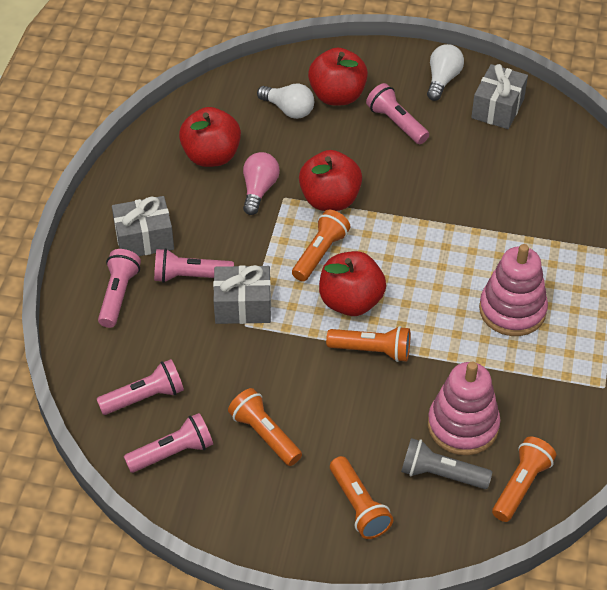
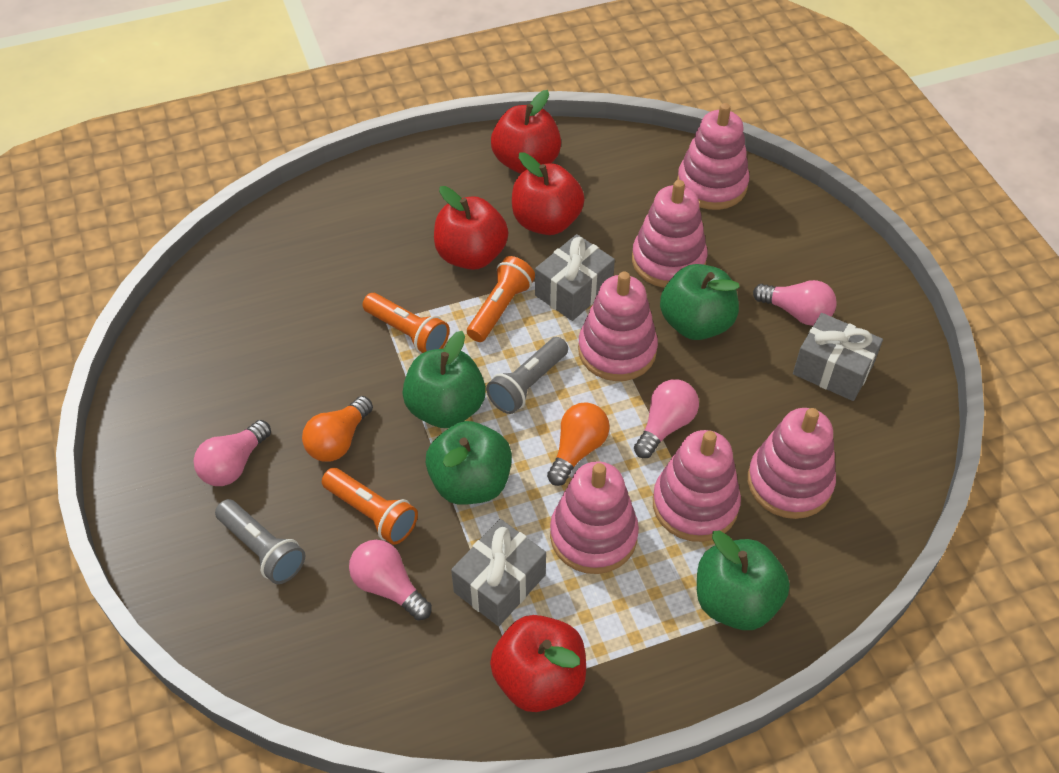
green apple: 0 -> 4
grey flashlight: 1 -> 2
orange flashlight: 5 -> 3
orange light bulb: 0 -> 2
pink flashlight: 5 -> 0
pink light bulb: 1 -> 4
pink stacking toy: 2 -> 6
white light bulb: 2 -> 0

